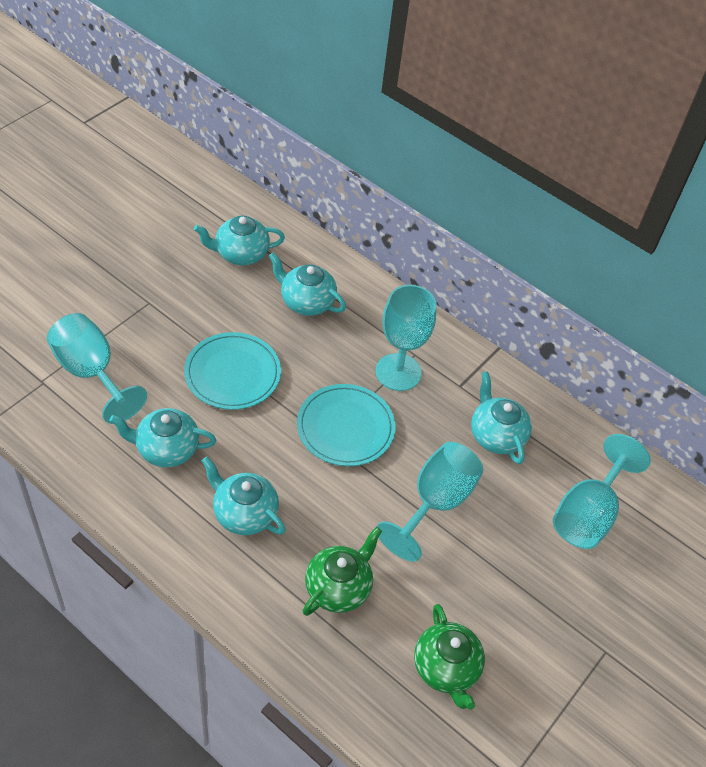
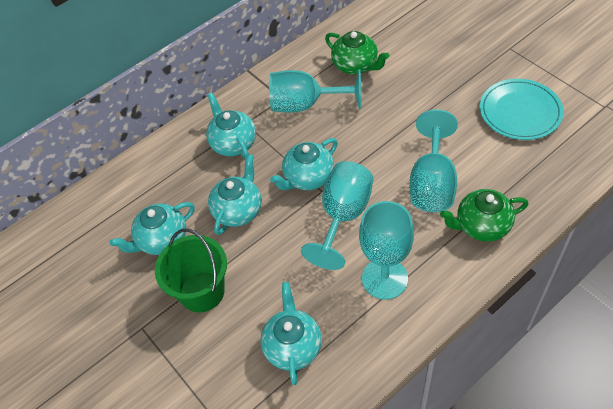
green bucket: 0 -> 1
turquoise plate: 2 -> 1

